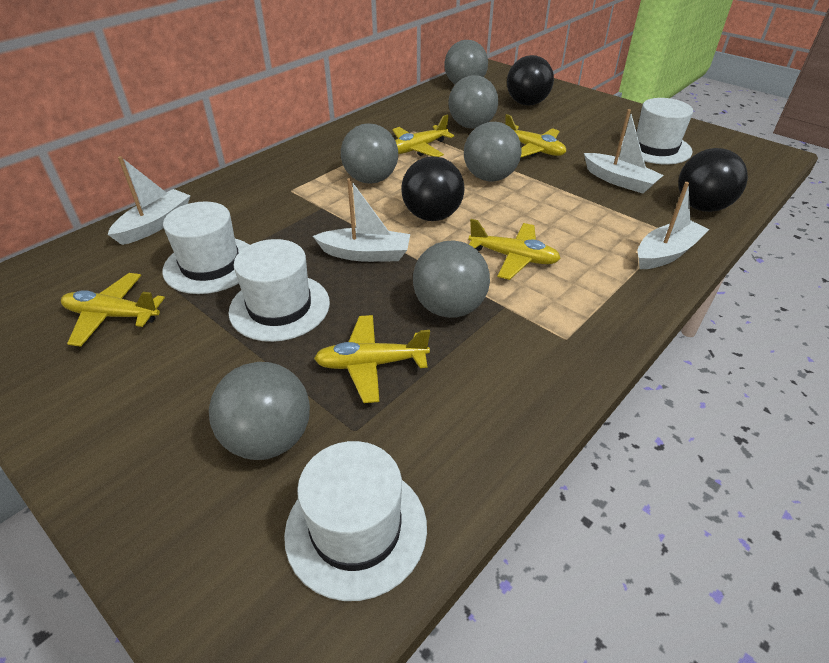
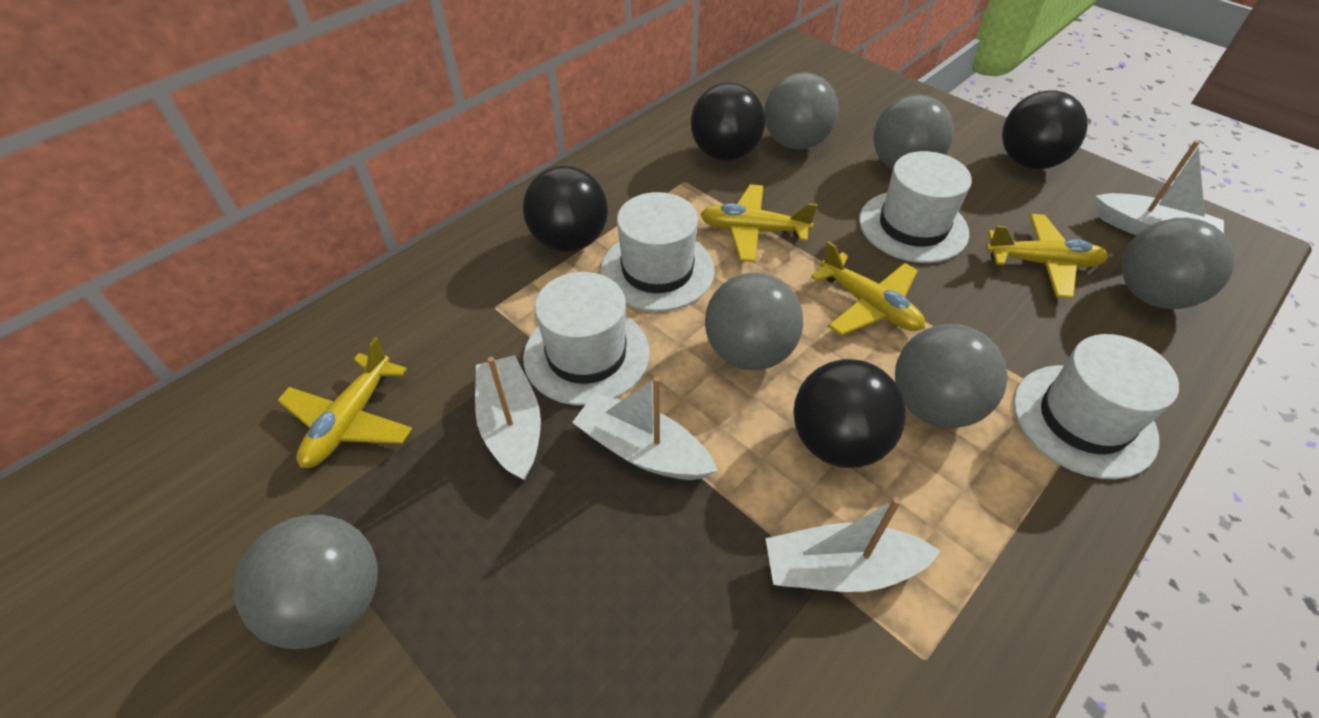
black ball: 3 -> 4
yellow plane: 5 -> 4

